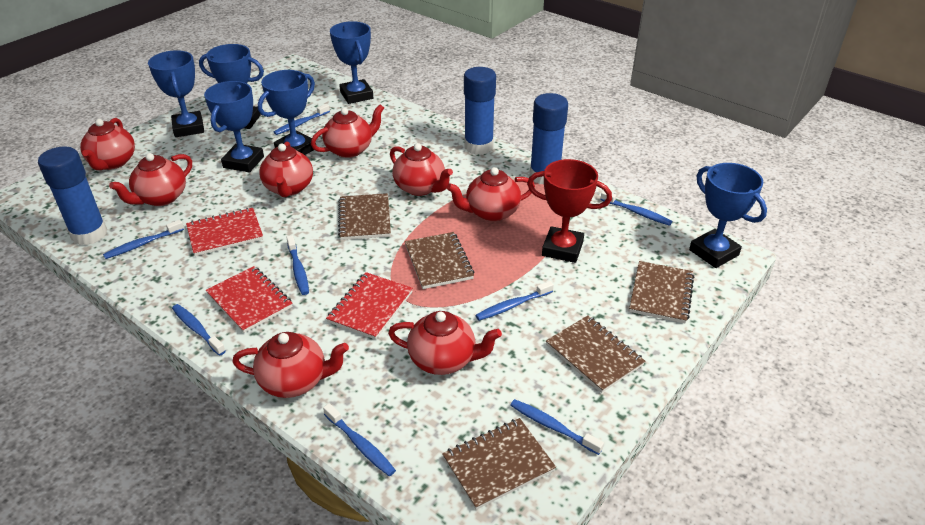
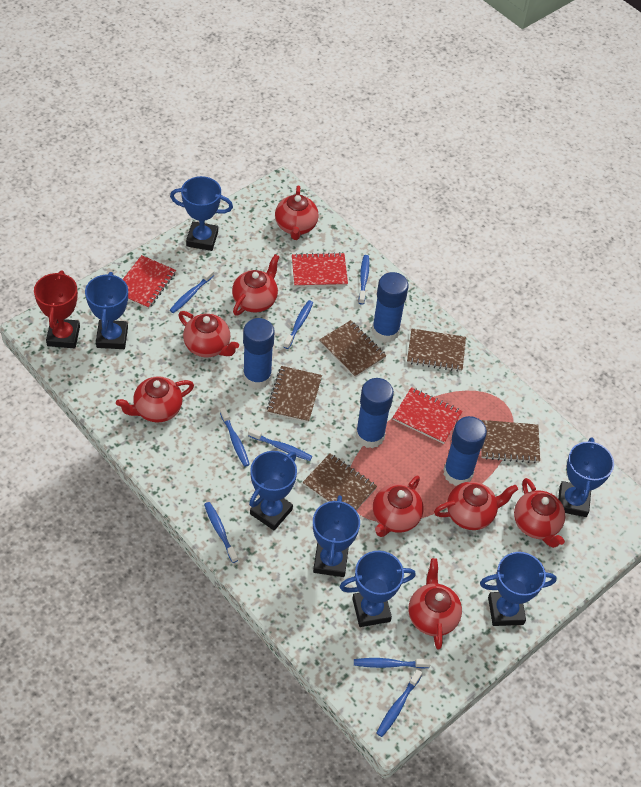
blue glue stick: 3 -> 4
blue trophy: 6 -> 7

